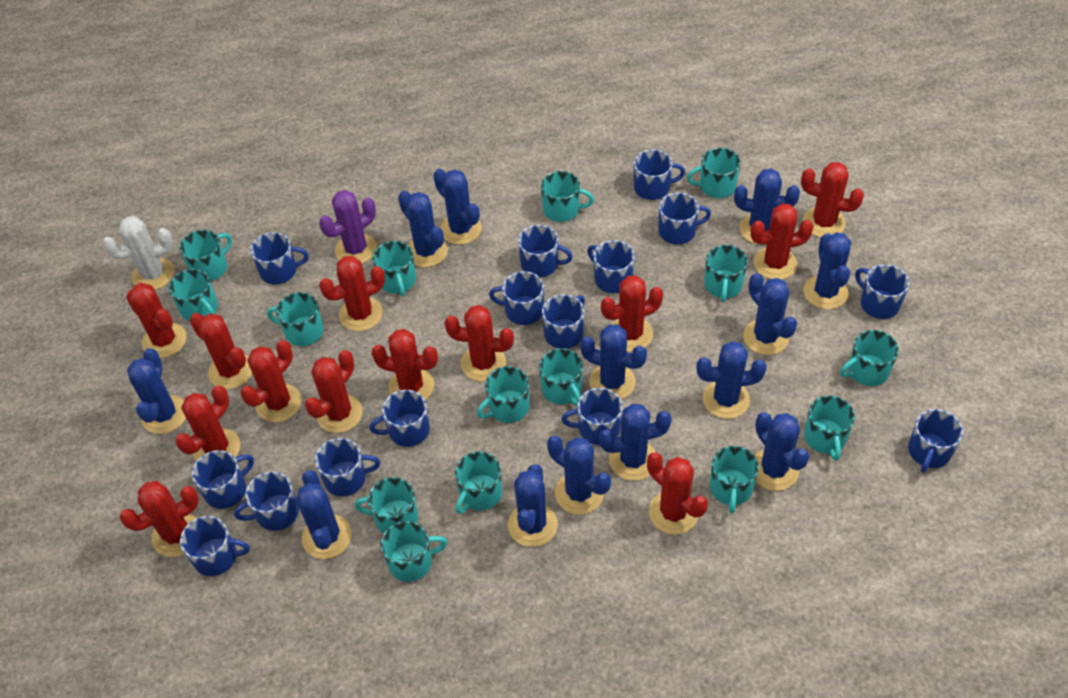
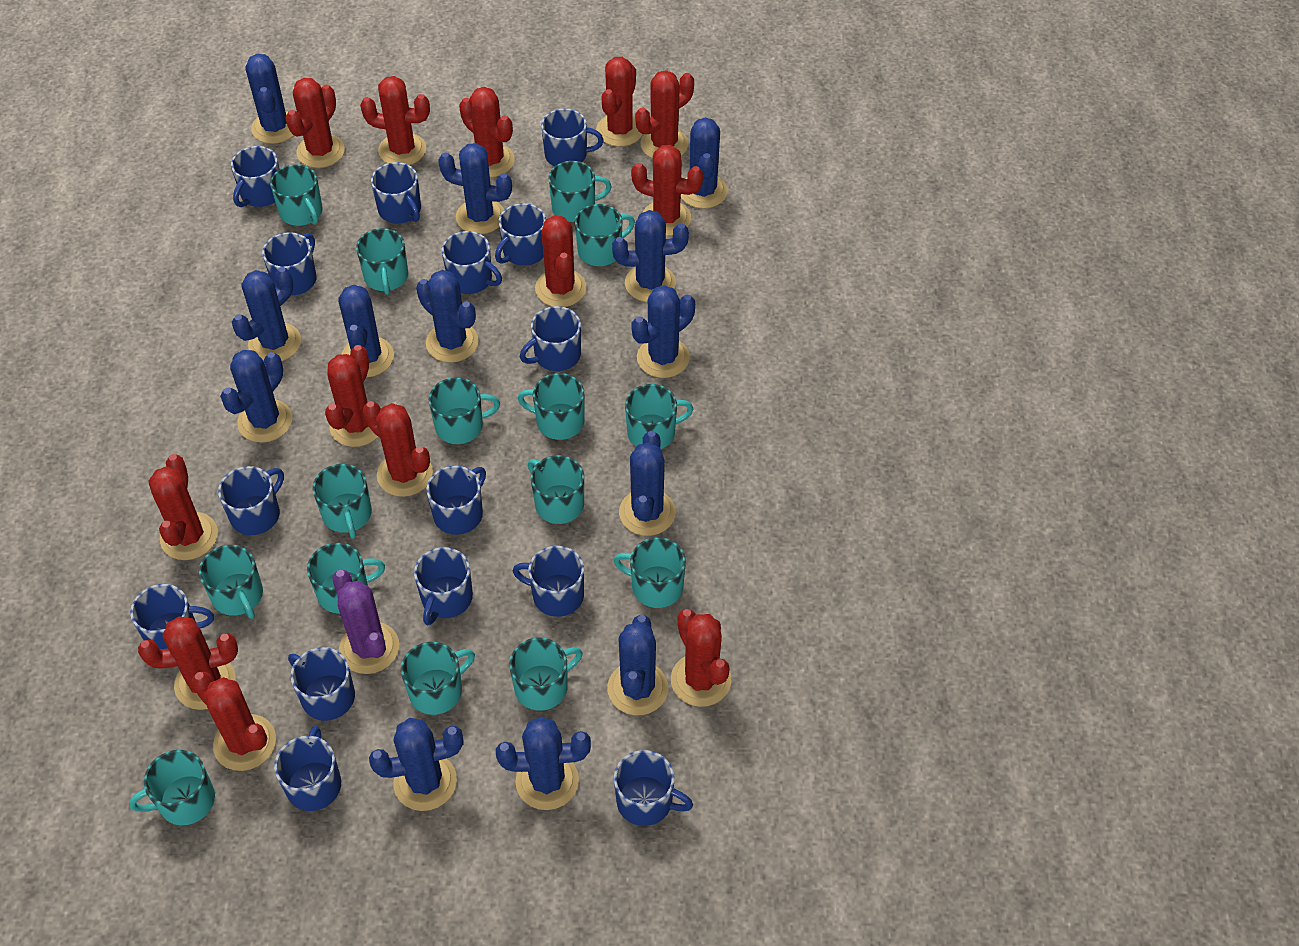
white cactus: 1 -> 0

